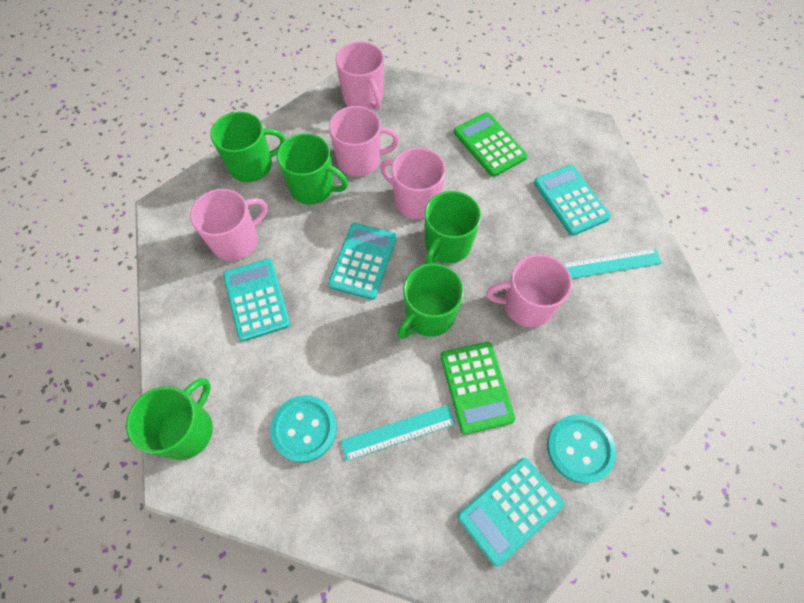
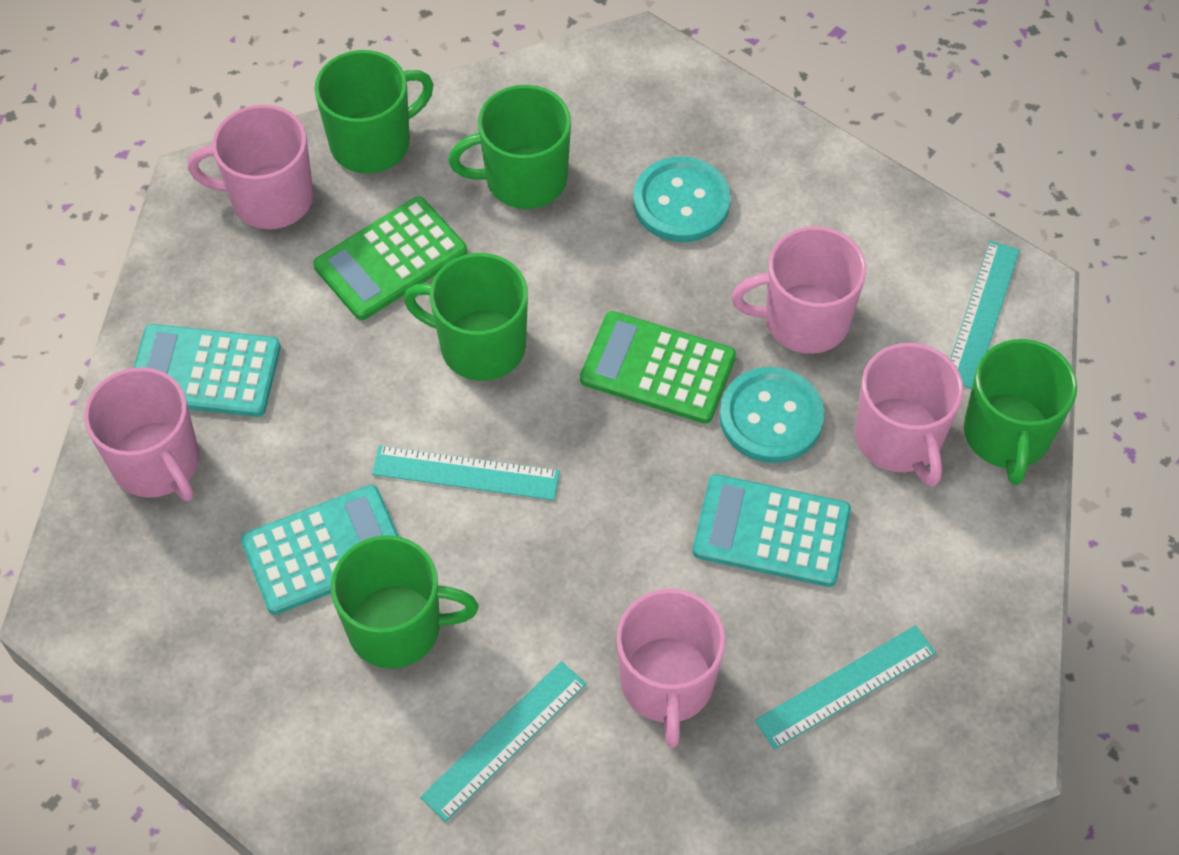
turquoise calculator: 4 -> 3
turquoise ruler: 2 -> 4

